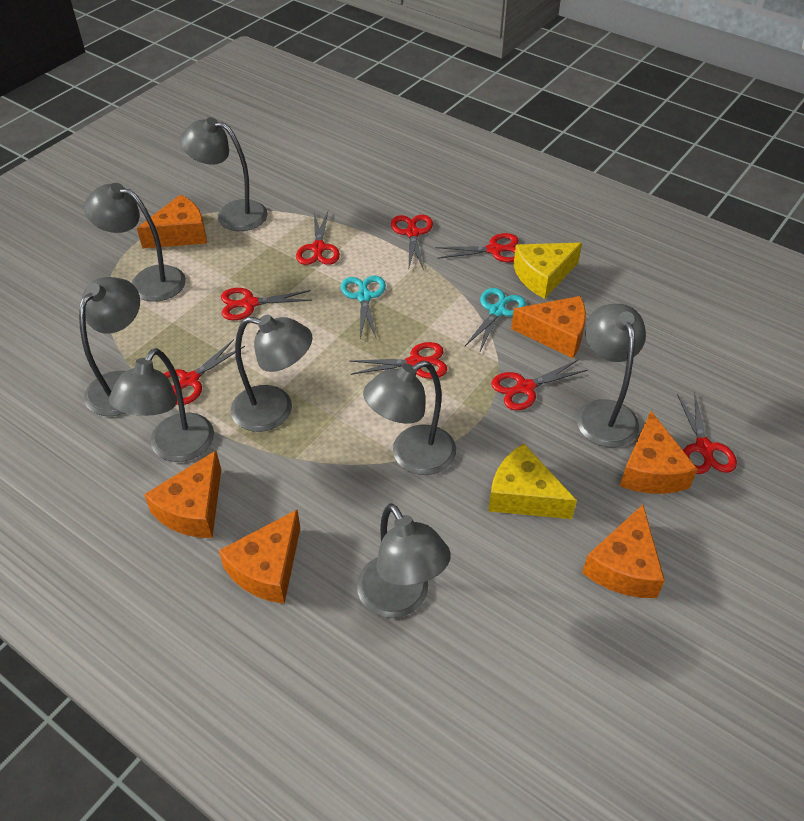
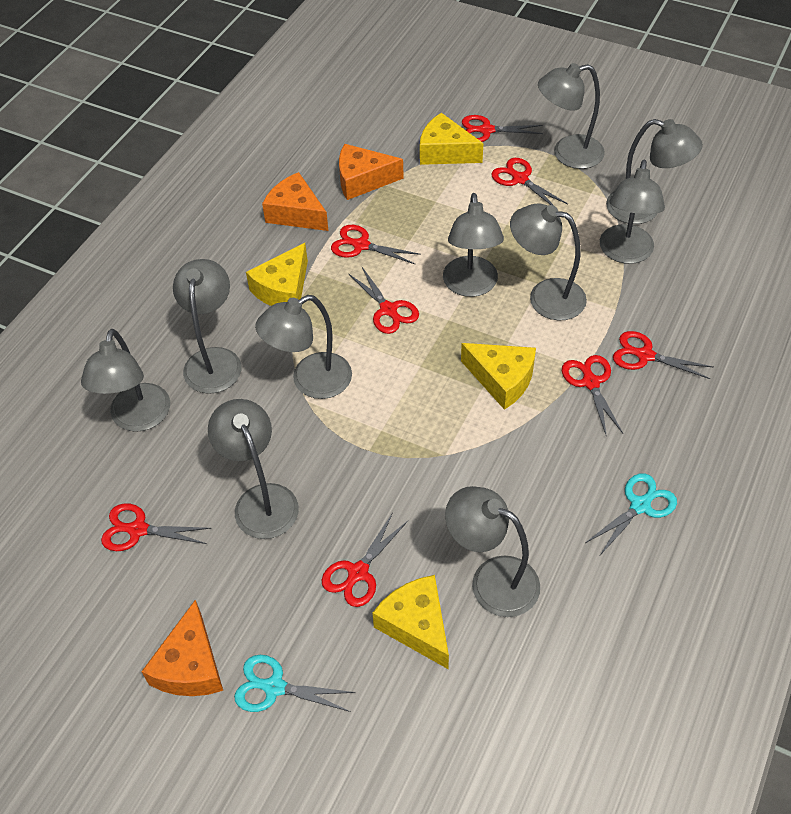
grey lamp: 8 -> 10
orange cheese: 6 -> 3
yellow cheese: 2 -> 4

